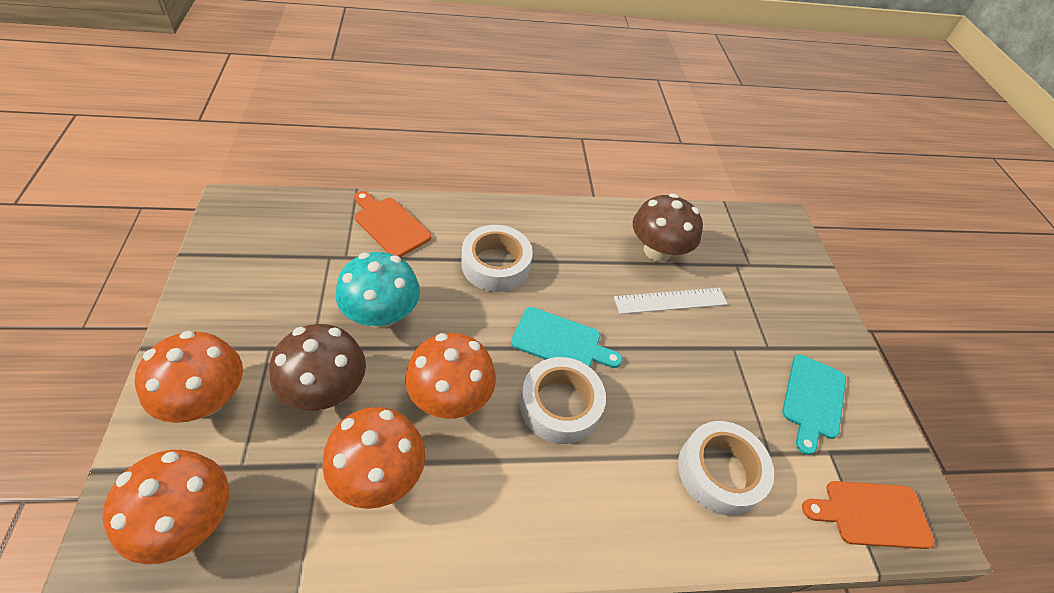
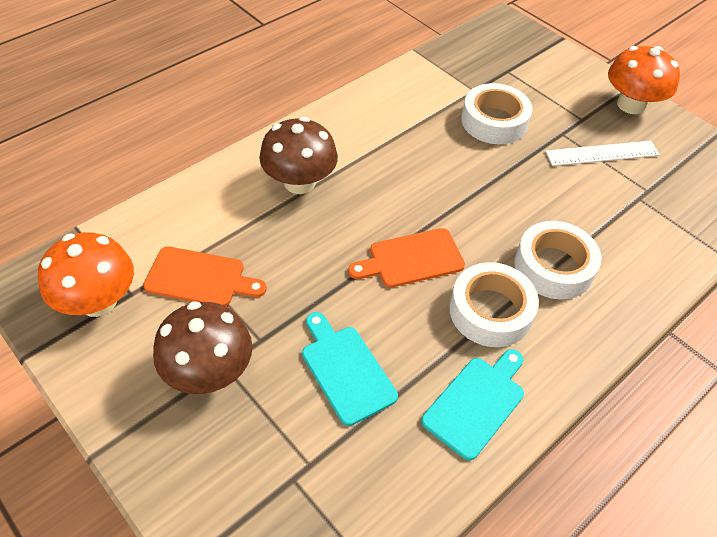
orange mushroom: 4 -> 2
turquoise mushroom: 1 -> 0

